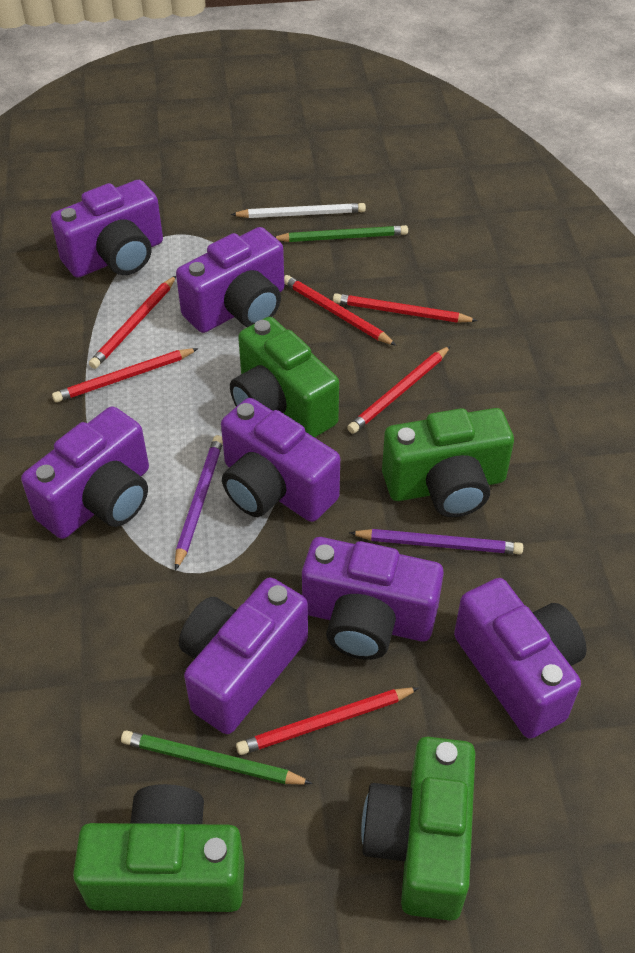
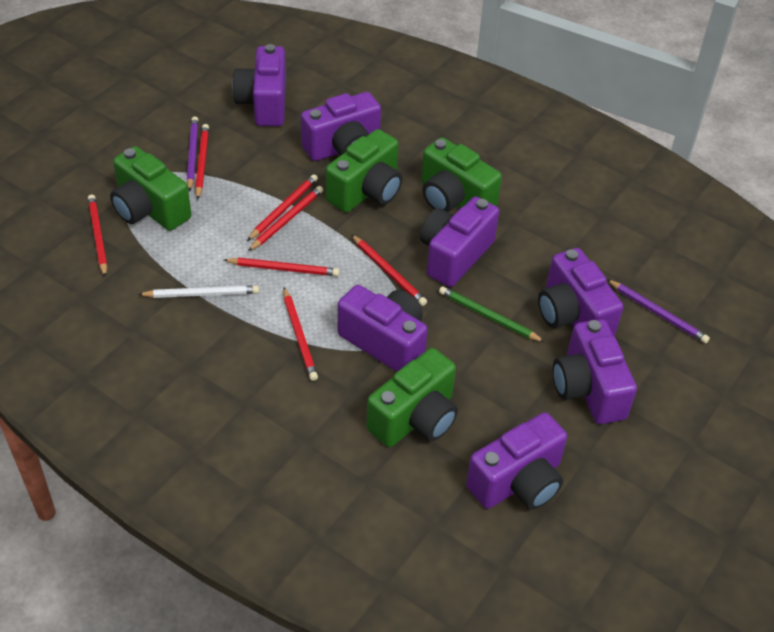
green pencil: 2 -> 1
red pencil: 6 -> 7

